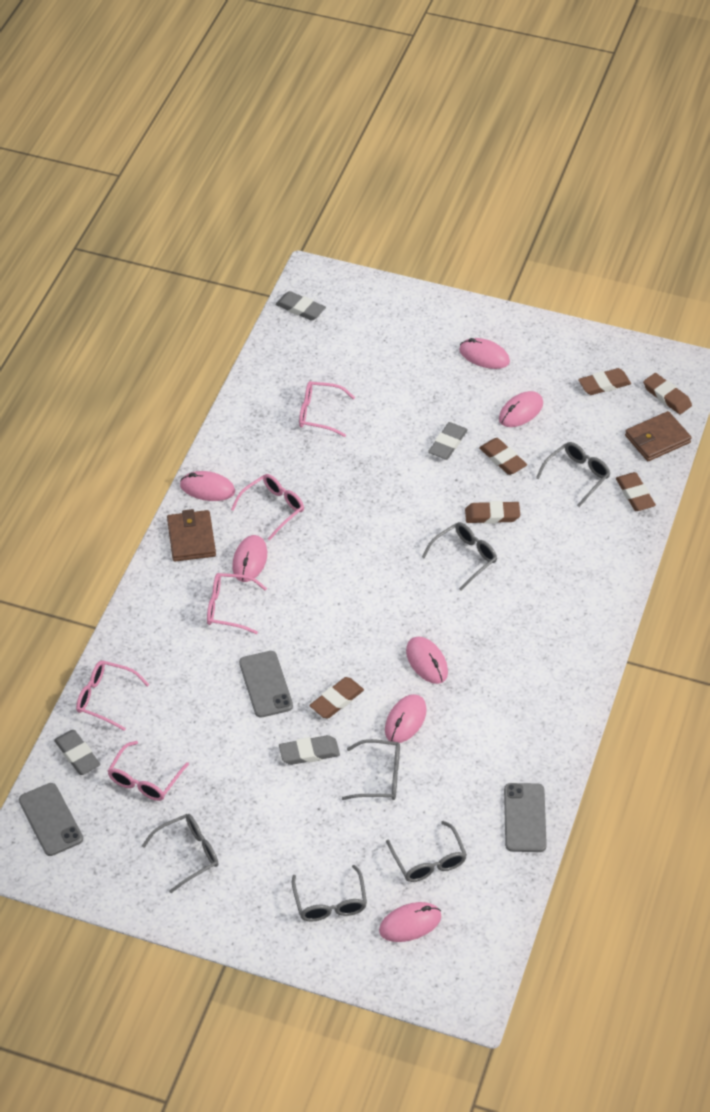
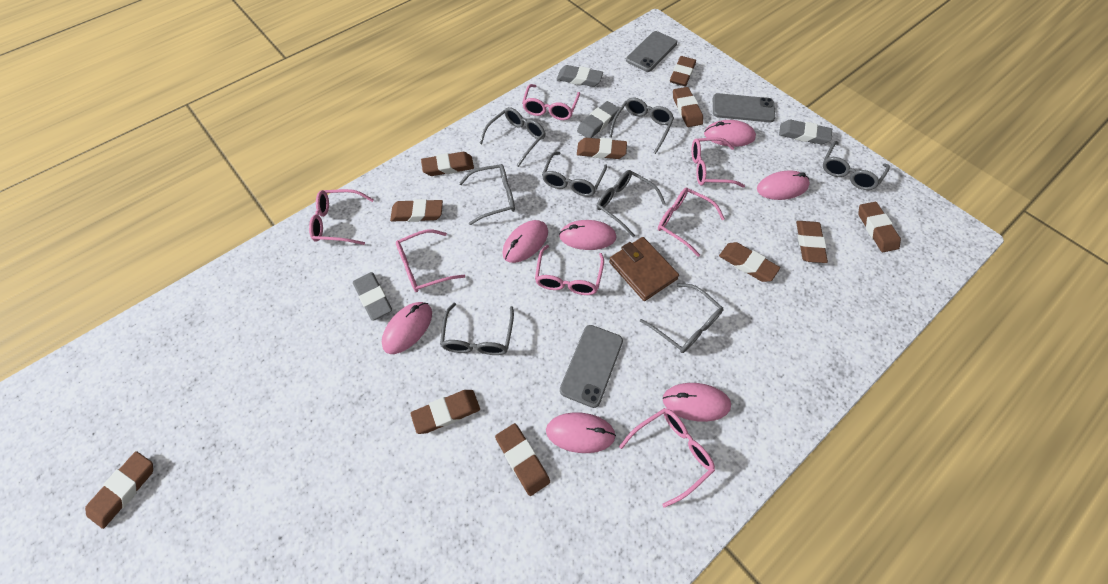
brown eraser: 6 -> 11
brown wallet: 2 -> 1
grey glasses: 6 -> 8
pink glasses: 5 -> 7

